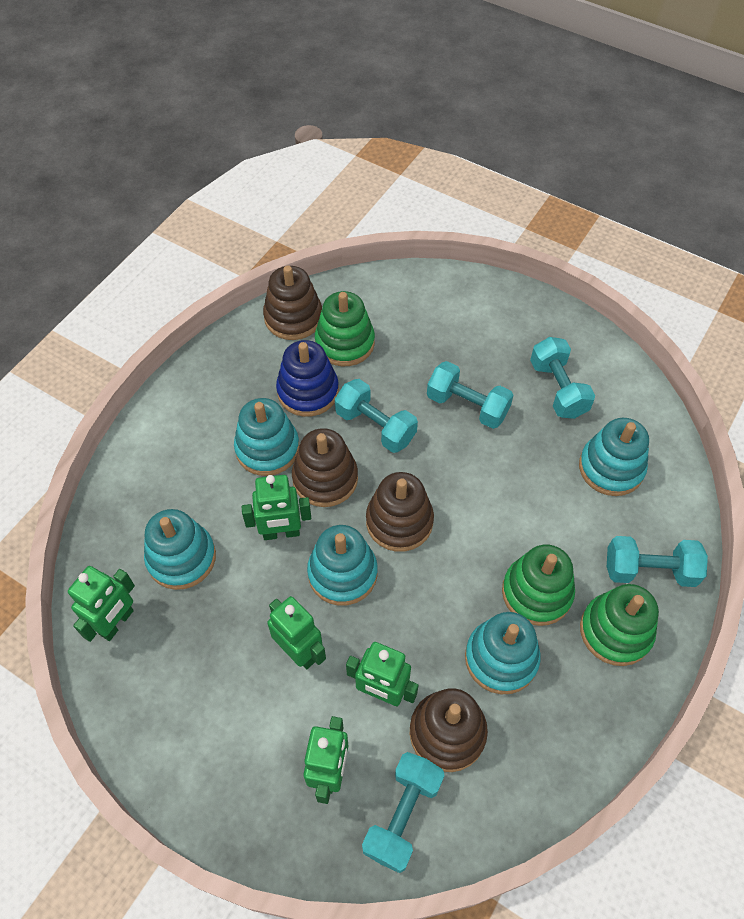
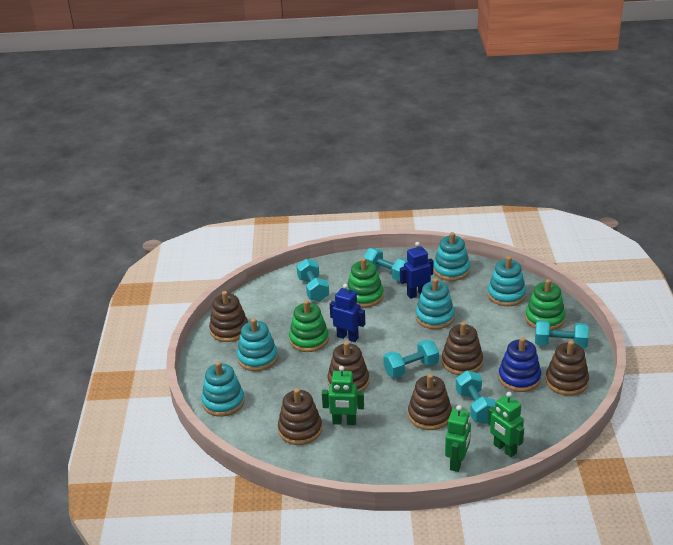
blue robot: 0 -> 2
brown stacking toy: 4 -> 6
green robot: 5 -> 3

